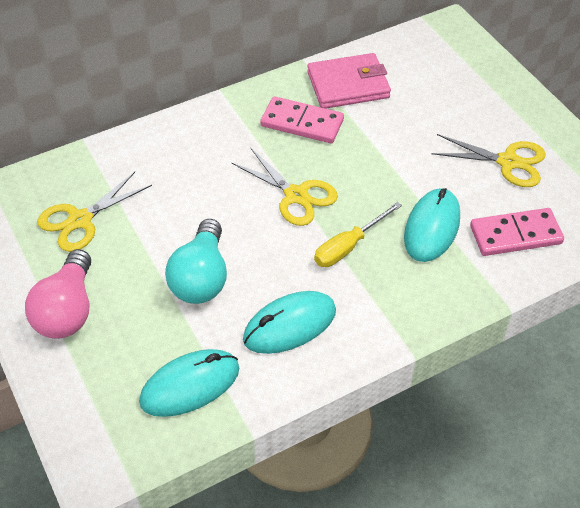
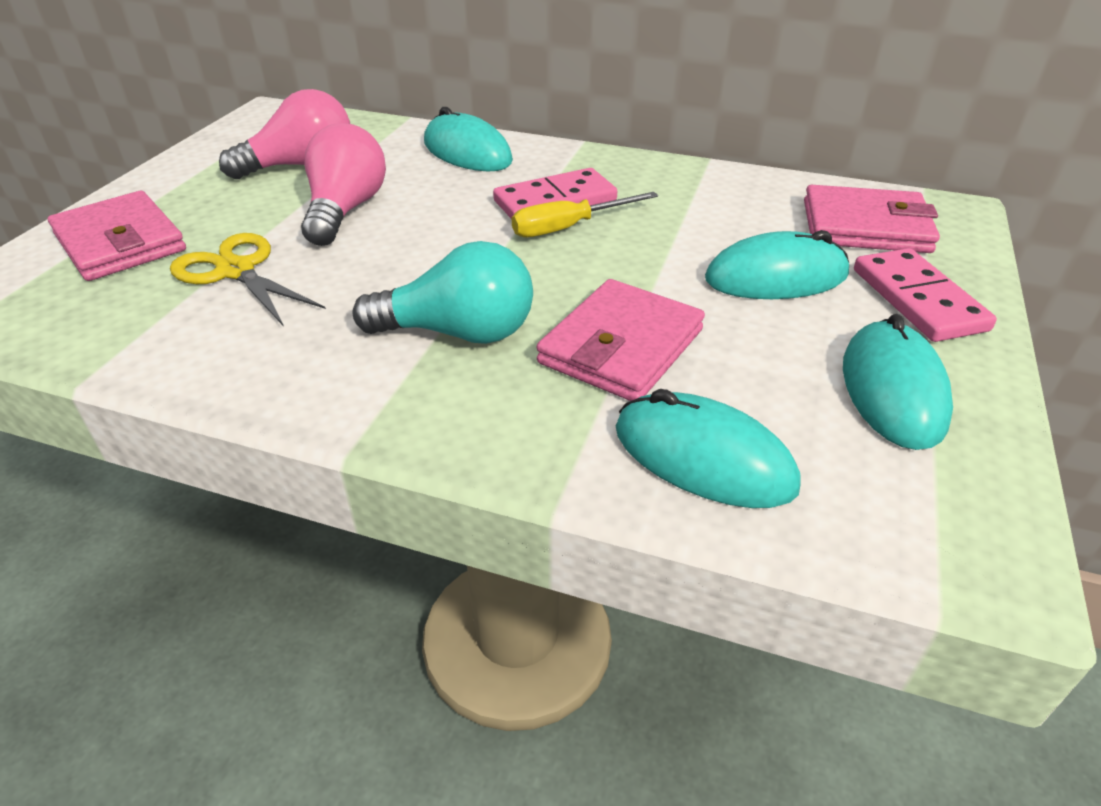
pink light bulb: 1 -> 2
pink wallet: 1 -> 3
turquoise mouse: 3 -> 4
yellow scissors: 3 -> 1

